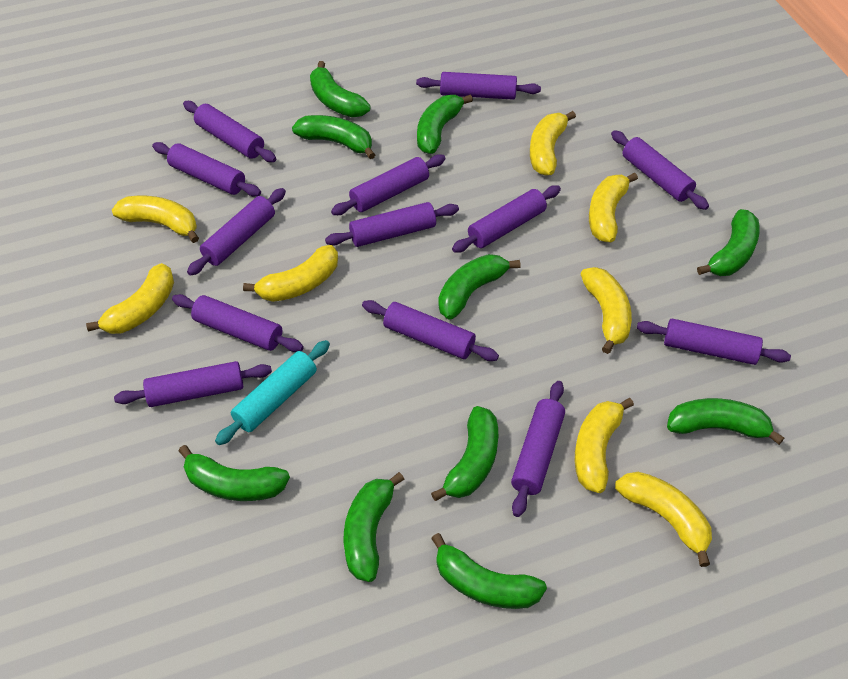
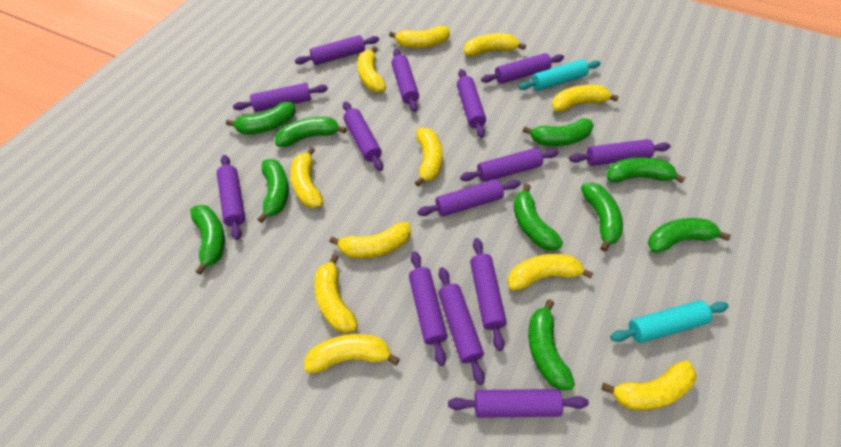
purple rolling pin: 13 -> 14
turquoise rolling pin: 1 -> 2
yellow banana: 8 -> 11

